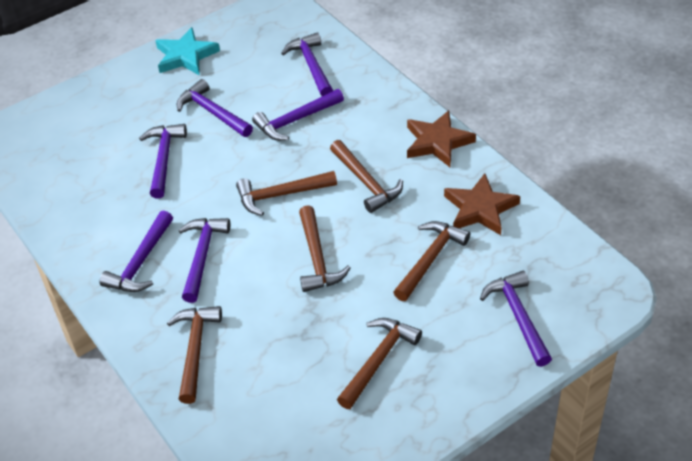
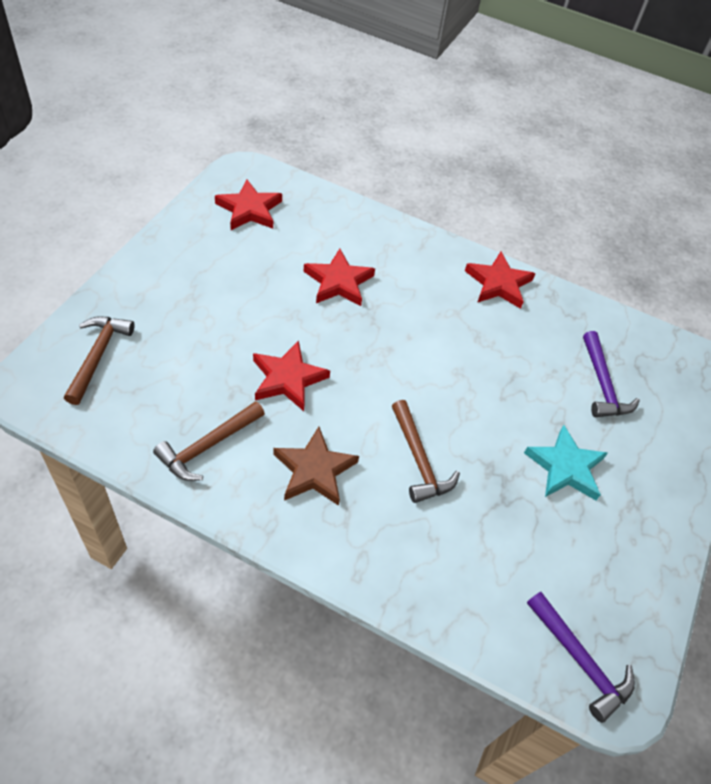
brown hammer: 6 -> 3
brown star: 2 -> 1
purple hammer: 7 -> 2
red star: 0 -> 4

